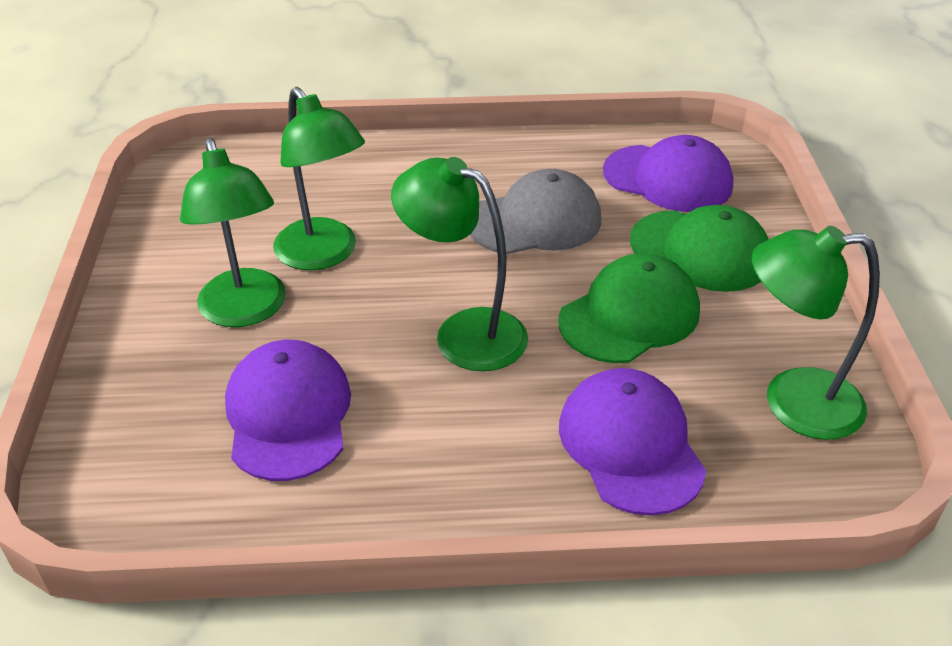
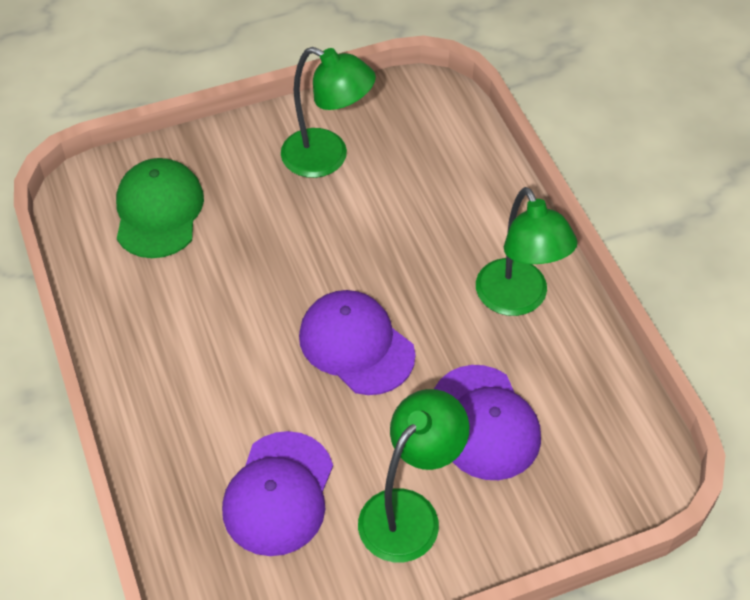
green cap: 2 -> 1
green lamp: 4 -> 3
grey cap: 1 -> 0

